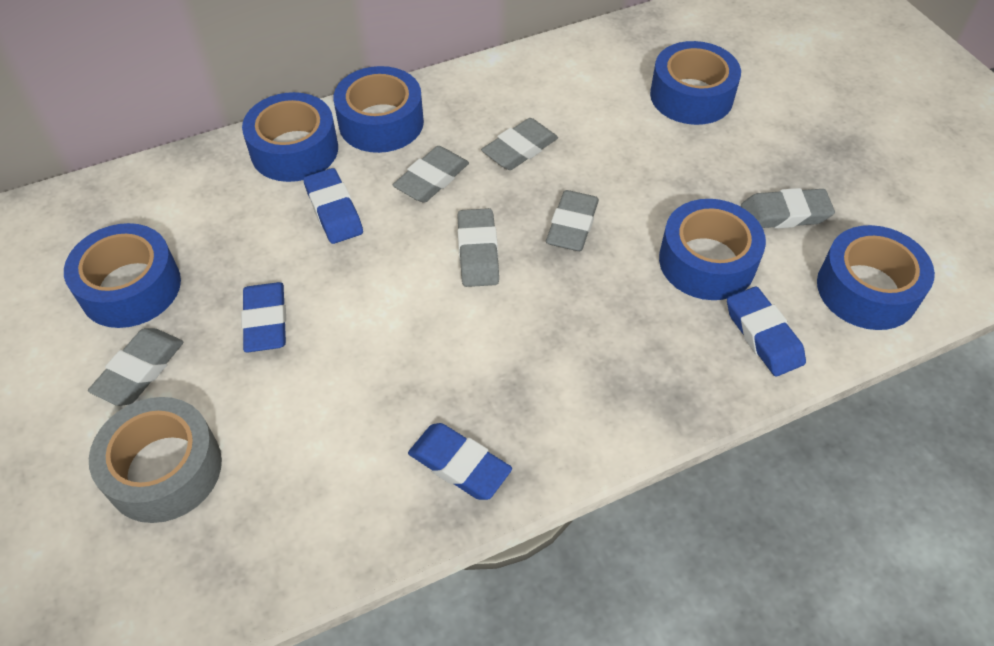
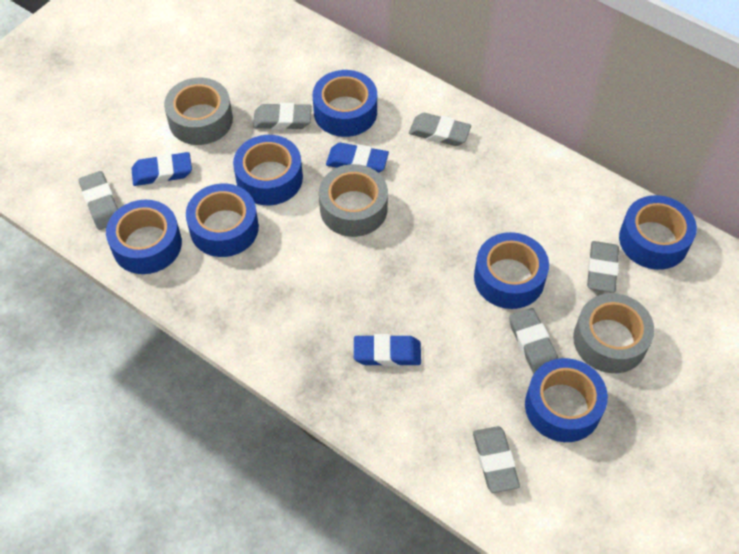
blue eraser: 4 -> 3
blue tape: 6 -> 7
grey tape: 1 -> 3

